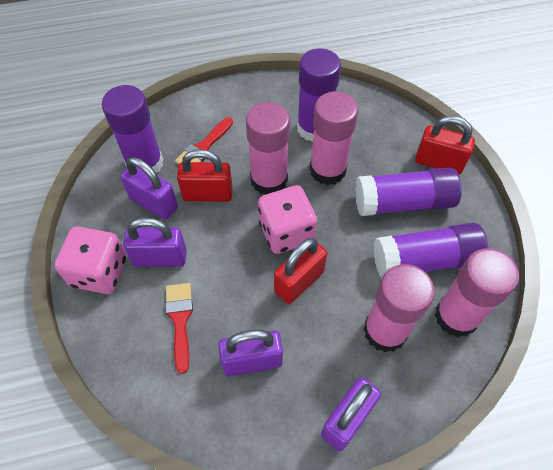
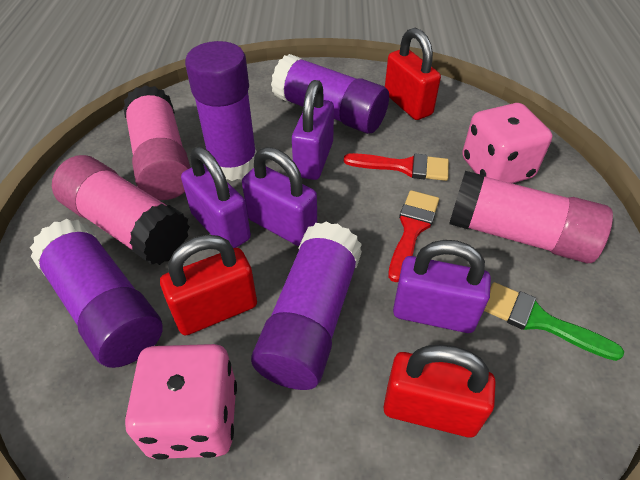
green brush: 0 -> 1
pink glue stick: 4 -> 3

